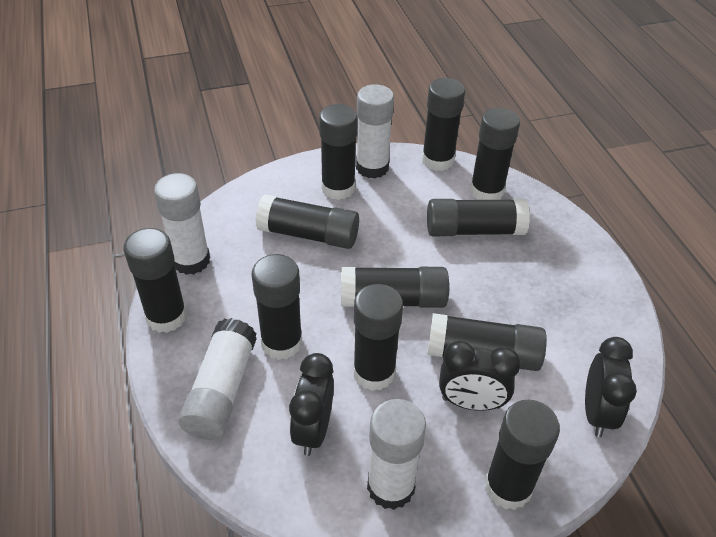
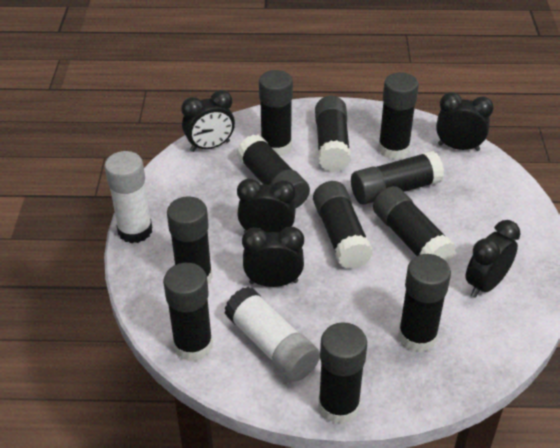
black clock: 3 -> 5
white glue stick: 4 -> 2

